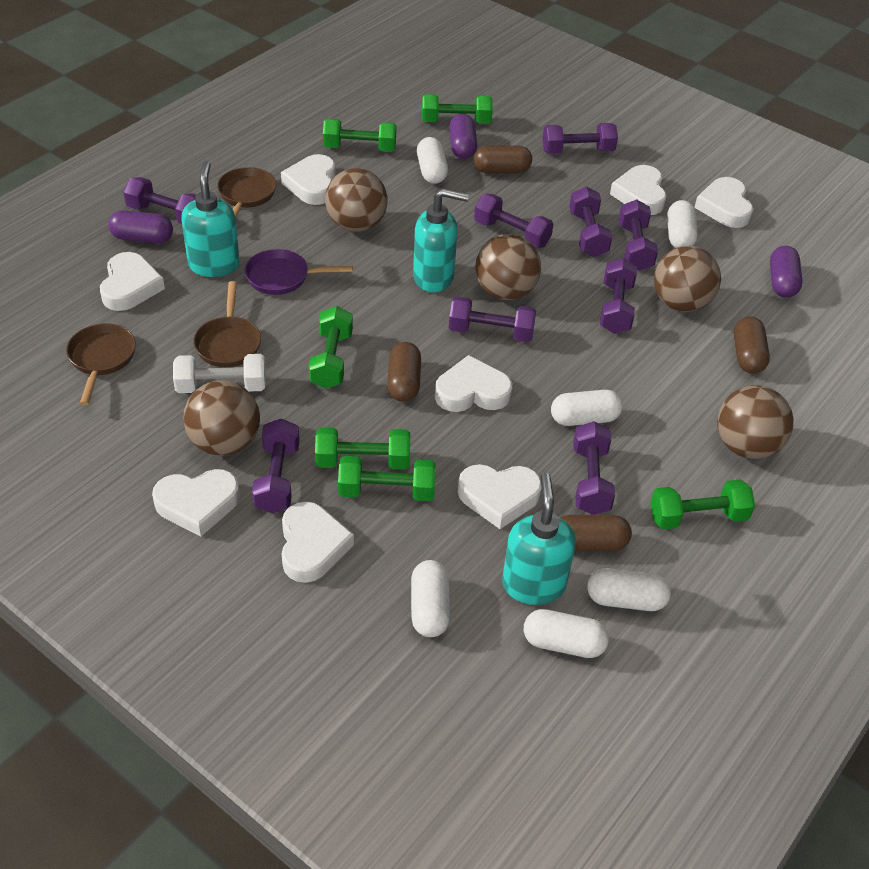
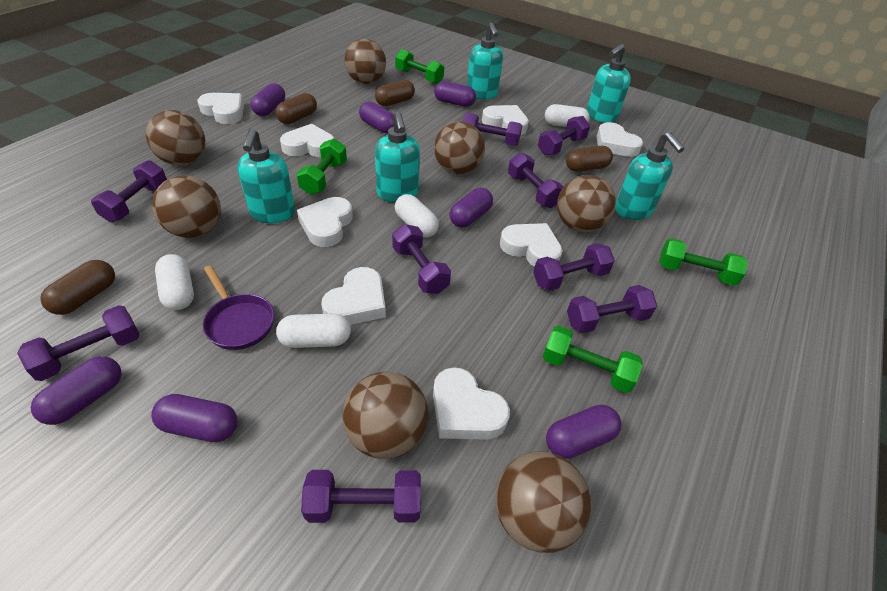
brown ball: 5 -> 7
brown pan: 3 -> 0
green dumbbell: 6 -> 4
purple capsule: 3 -> 7
turquoise soap dispenser: 3 -> 5
white capsule: 6 -> 4
white dumbbell: 1 -> 0

